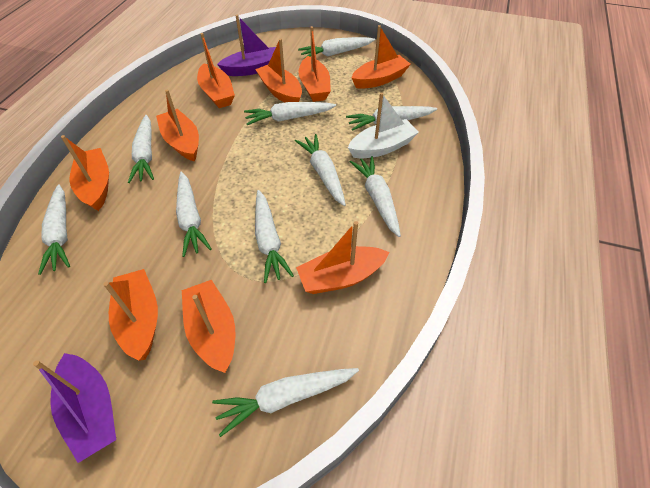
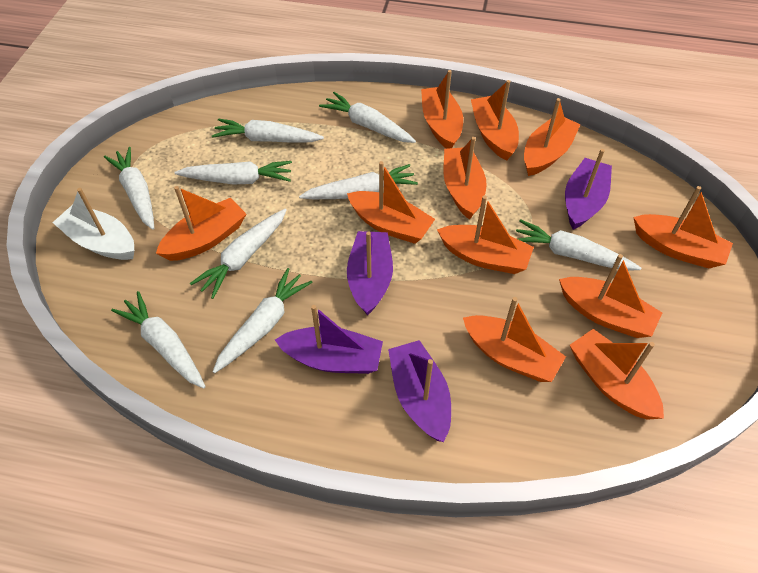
orange boat: 9 -> 11
purple boat: 2 -> 4
white carrot: 10 -> 9

